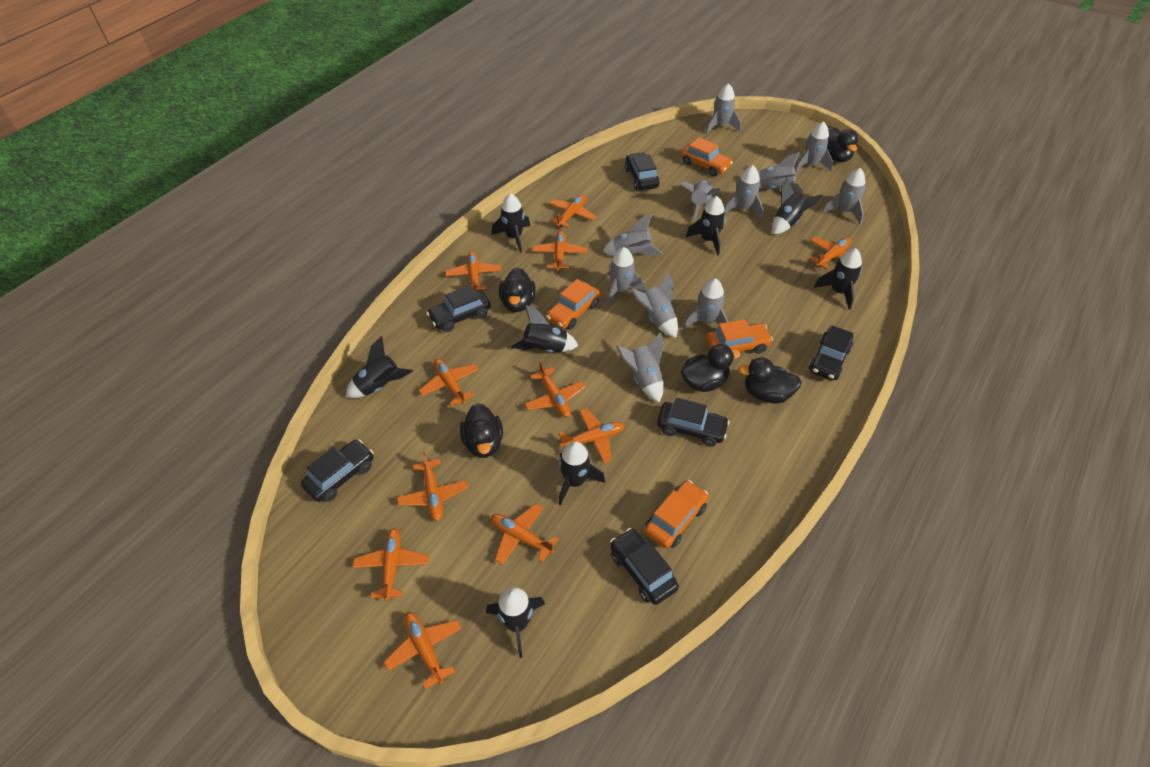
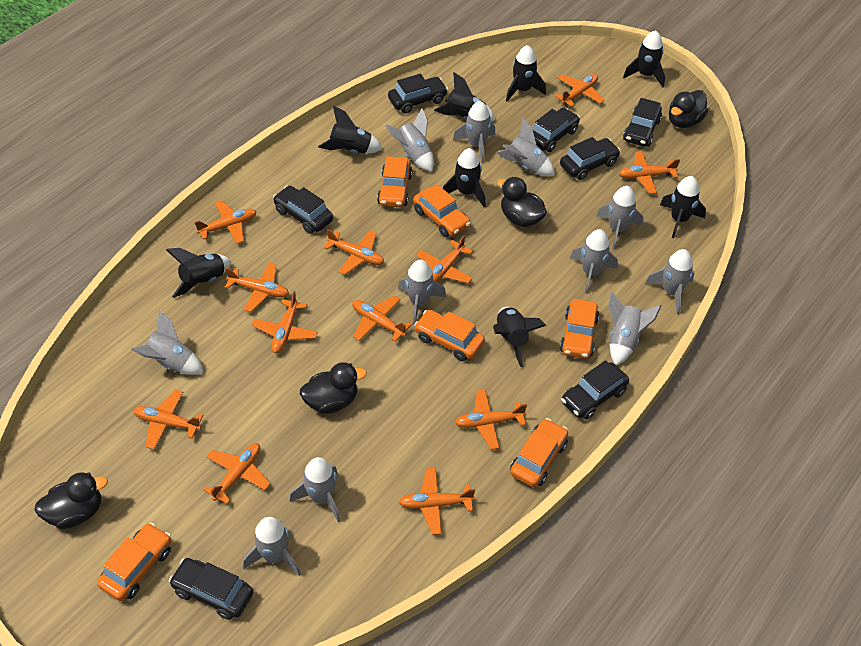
black car: 6 -> 7
black duck: 5 -> 4
orange car: 4 -> 6
orange plane: 11 -> 12

